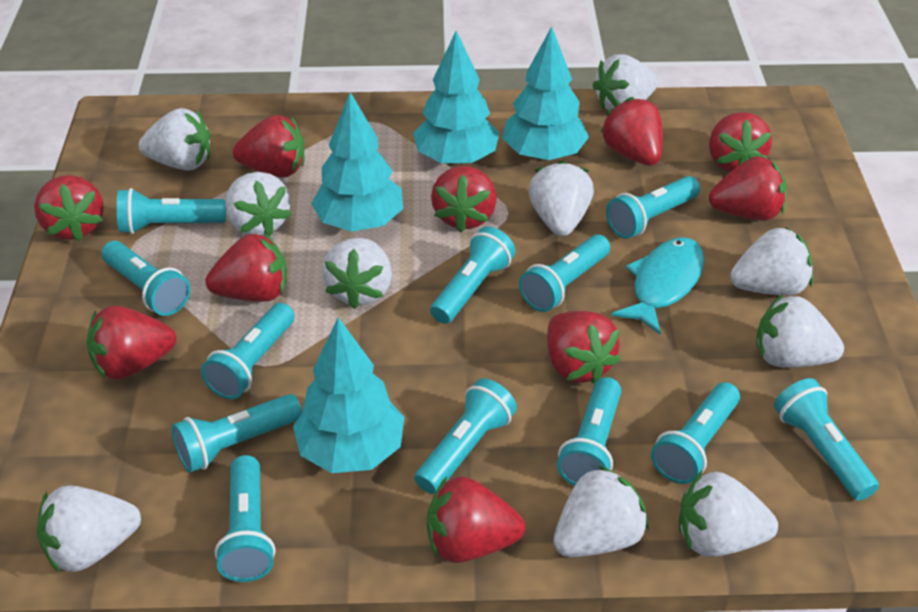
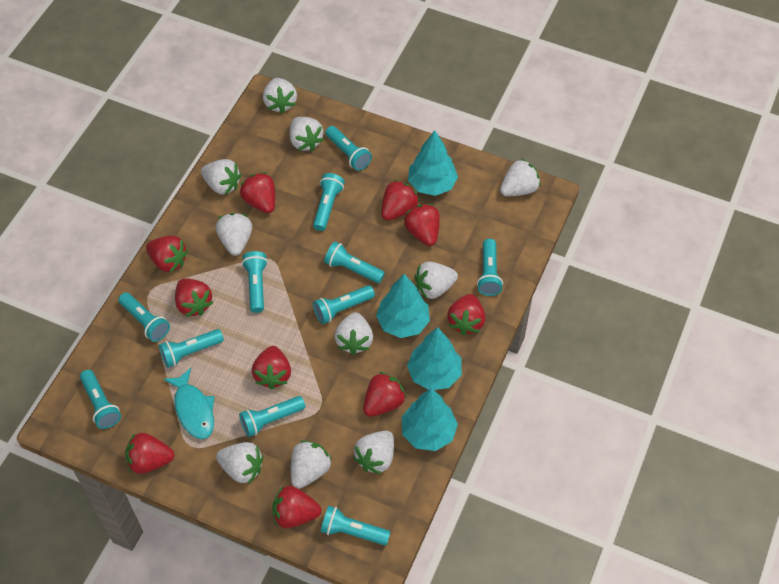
turquoise flashlight: 12 -> 11

